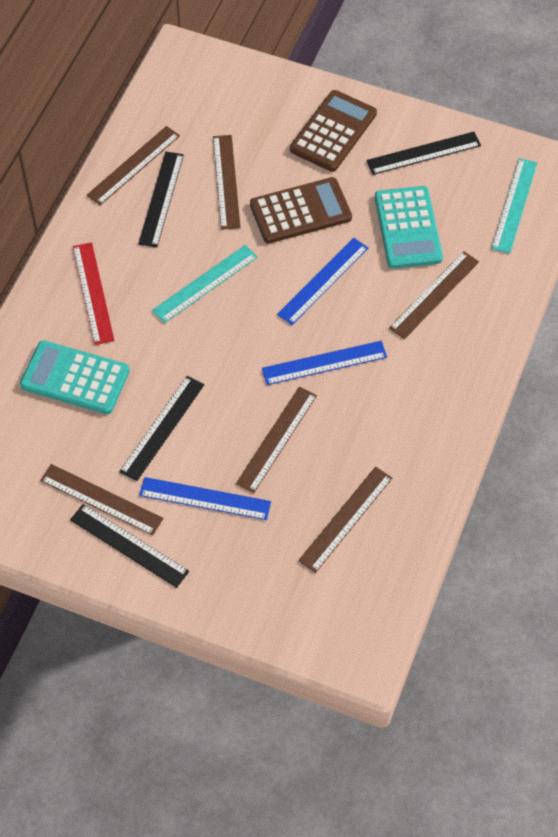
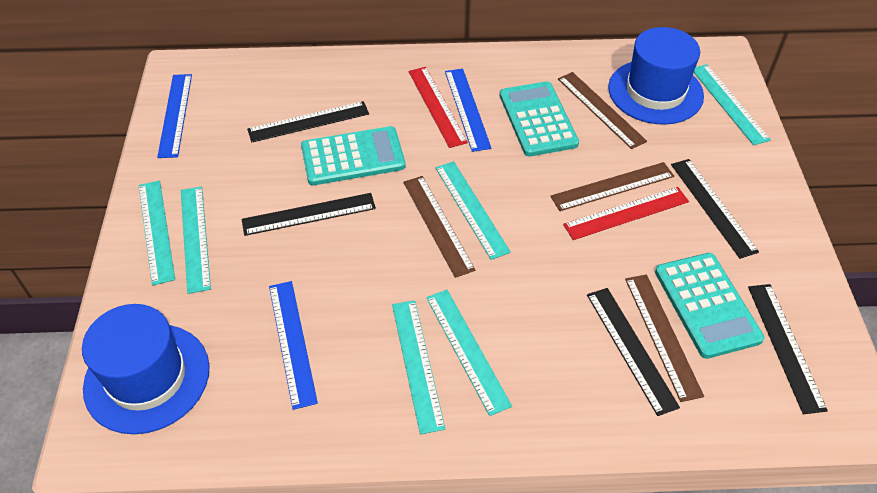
black ruler: 4 -> 5
blue hat: 0 -> 2
brown calculator: 2 -> 0
brown ruler: 6 -> 4
red ruler: 1 -> 2
turquoise calculator: 2 -> 3
turquoise ruler: 2 -> 6

